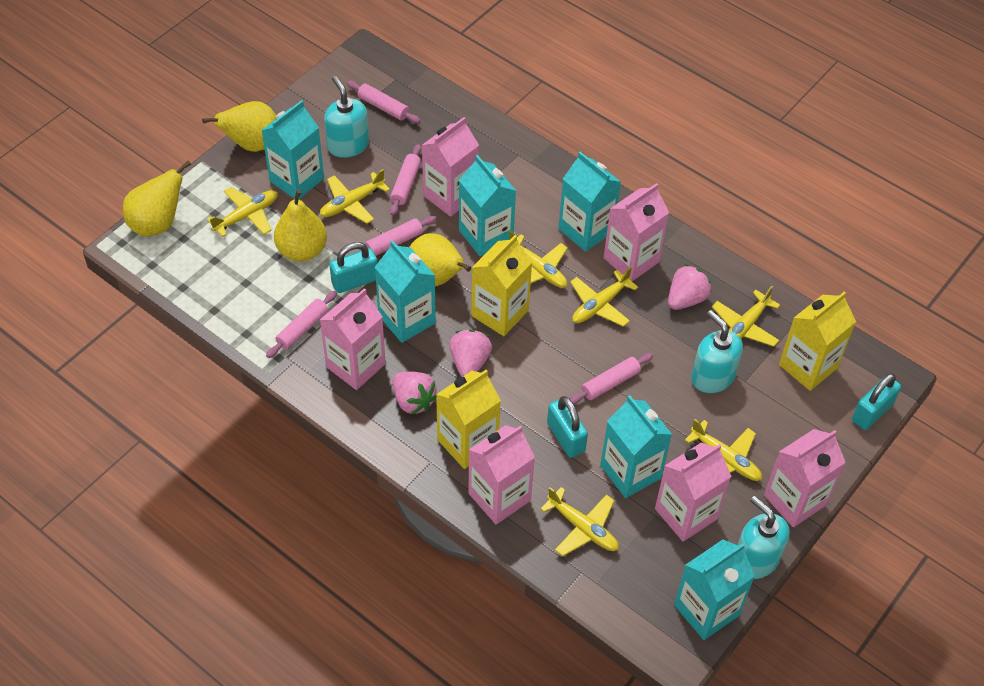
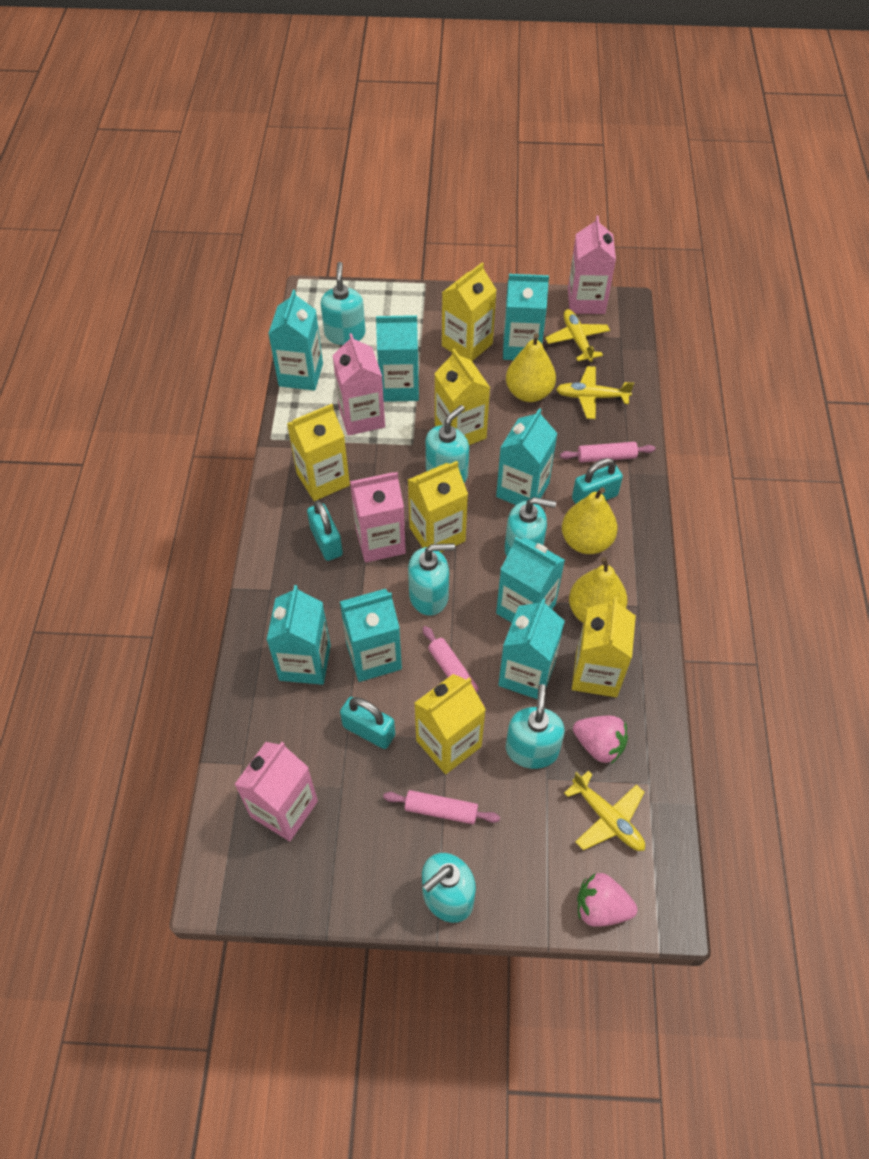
pink carton: 6 -> 4
pink rolling pin: 5 -> 3
pink strawberry: 3 -> 2
turquoise carton: 6 -> 8
turquoise soap dispenser: 3 -> 6
yellow carton: 3 -> 6
yellow pear: 4 -> 3
yellow plane: 7 -> 3

